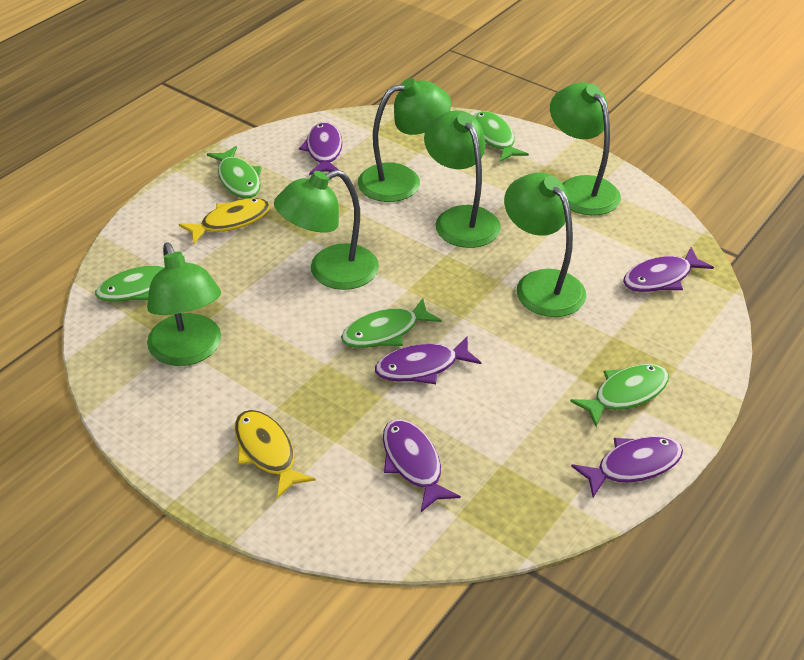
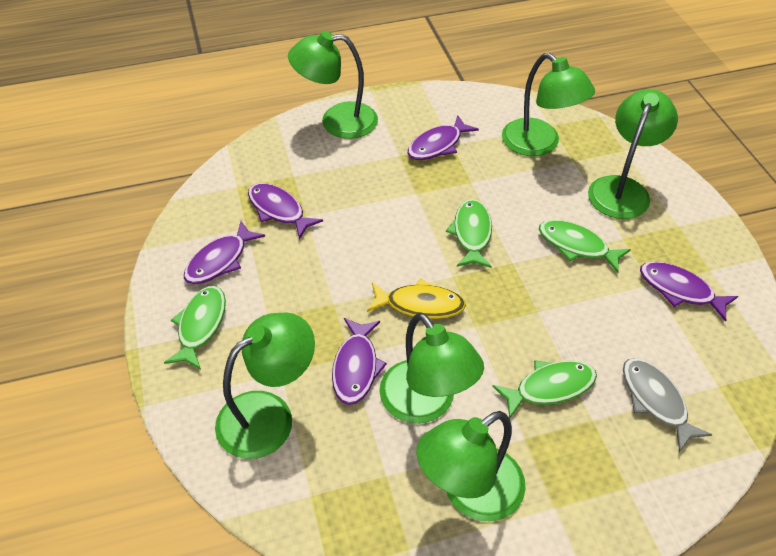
green fish: 5 -> 4
grey fish: 0 -> 1
yellow fish: 2 -> 1

